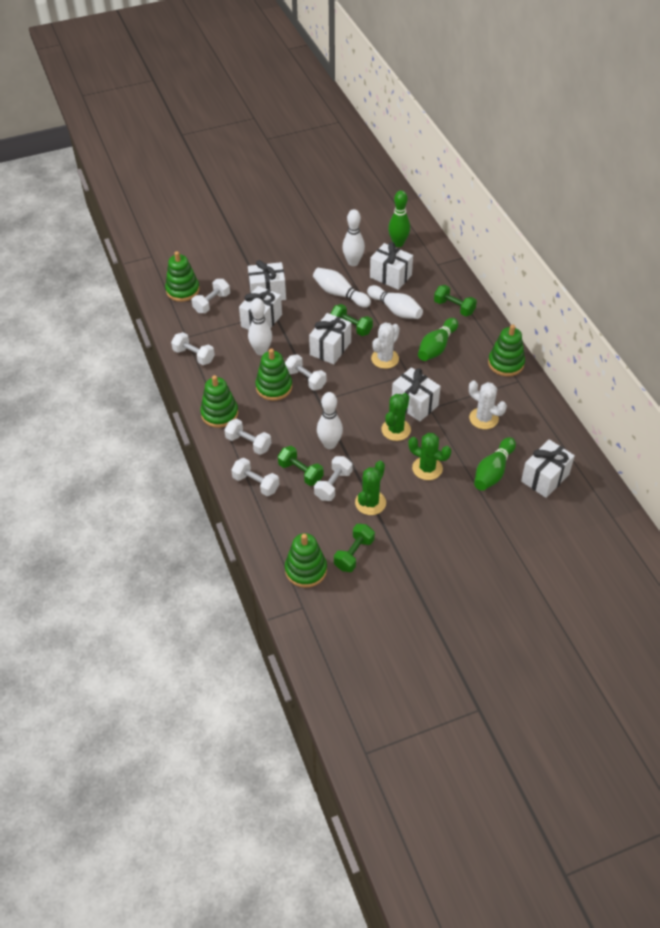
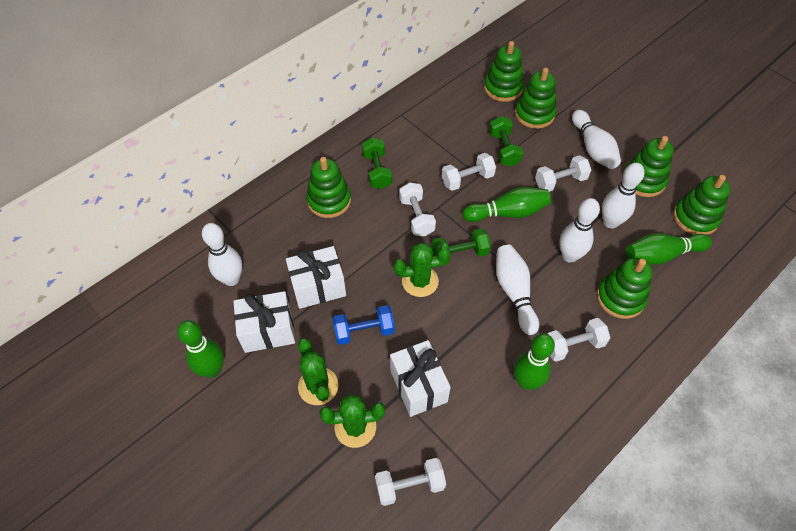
blue dumbbell: 0 -> 1
green bowling pin: 3 -> 4
green dumbbell: 4 -> 3
green stacking toy: 5 -> 6
white cactus: 2 -> 0
white dumbbell: 6 -> 5
white gift: 6 -> 3

